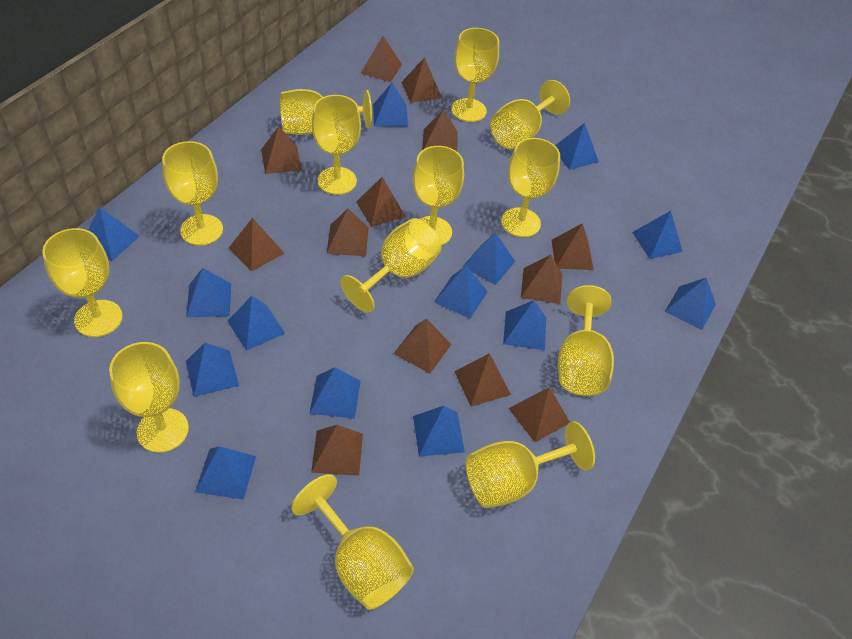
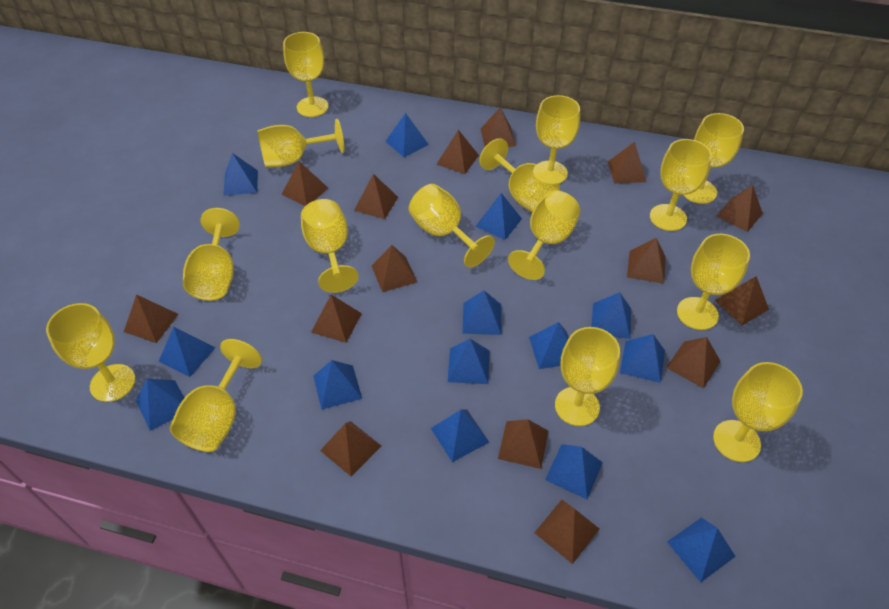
brown pyramid: 13 -> 15
yellow goblet: 13 -> 15

